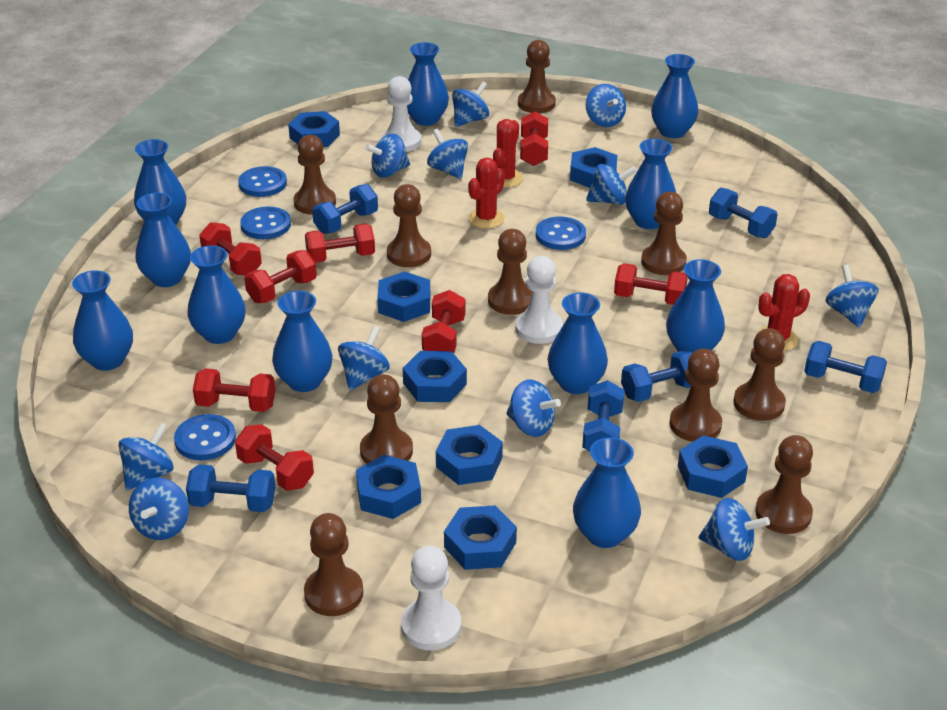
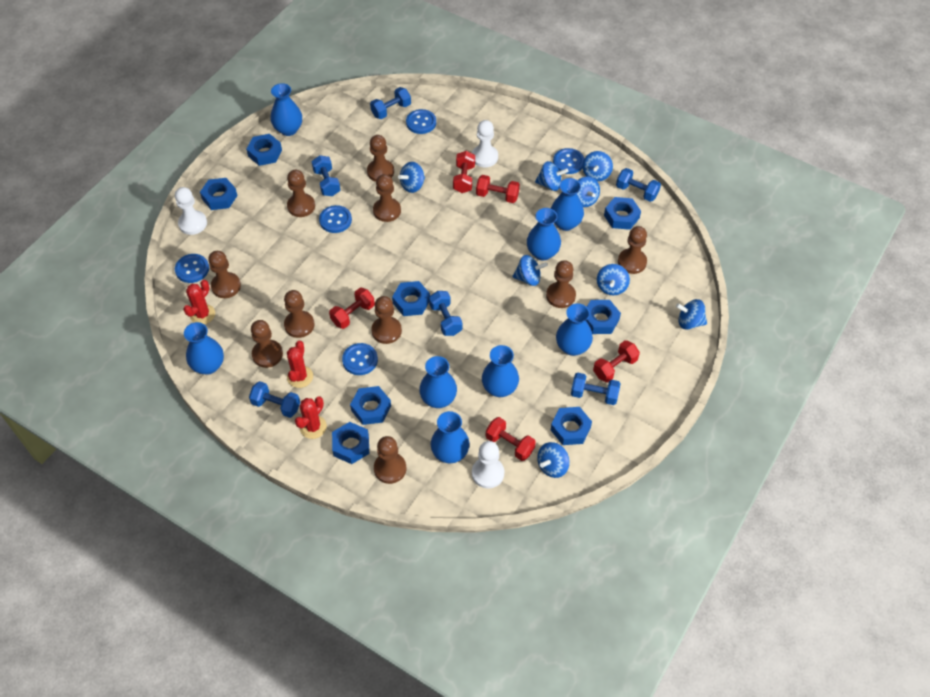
blue button: 4 -> 5
blue spinning top: 11 -> 8
blue vase: 11 -> 8
red dumbbell: 8 -> 5

